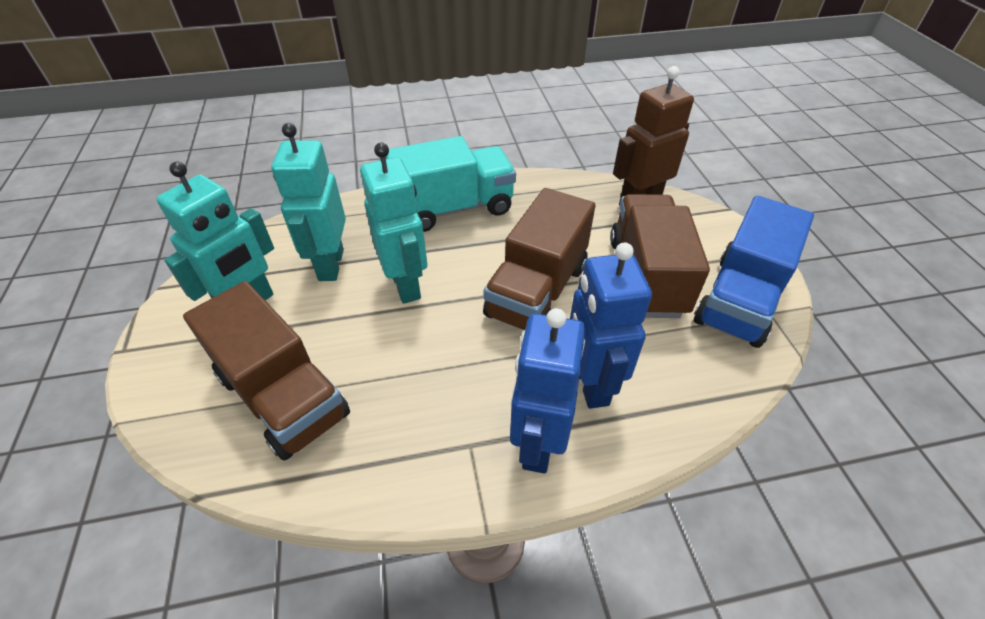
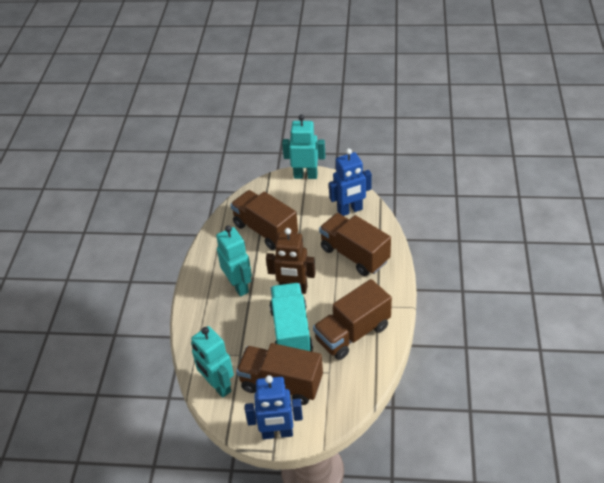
blue truck: 1 -> 0
brown truck: 3 -> 4

